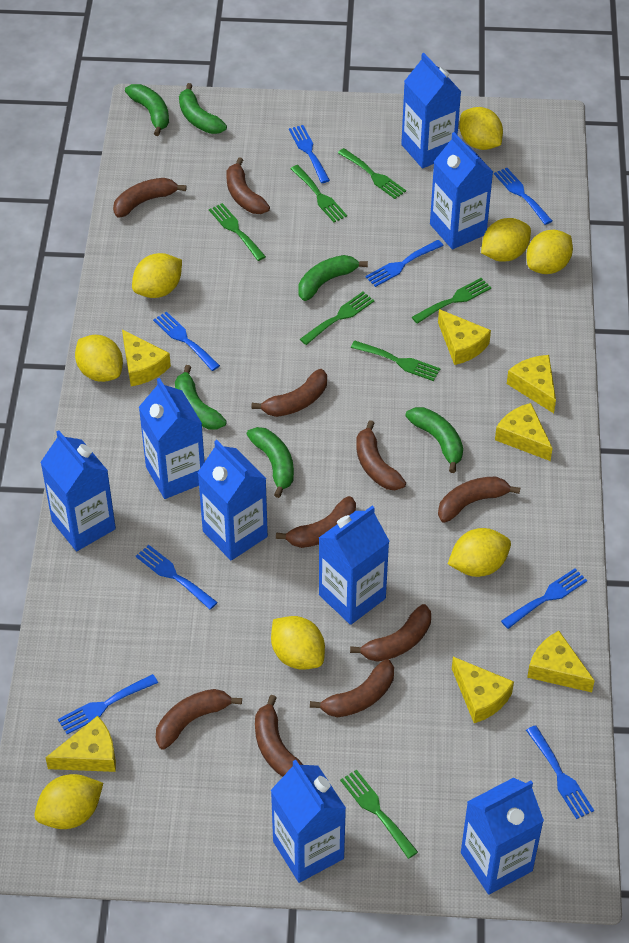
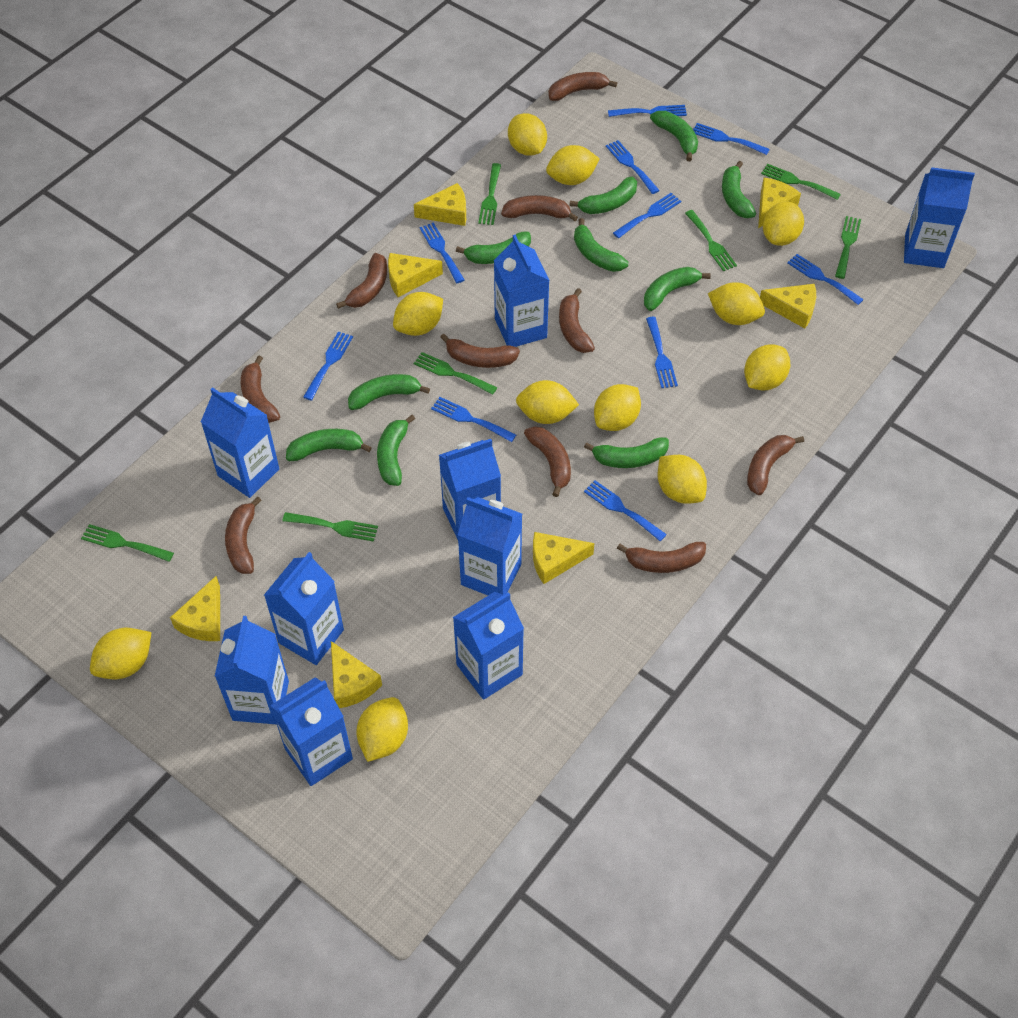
blue carton: 8 -> 9
blue fork: 8 -> 10
green banana: 6 -> 10
yellow lemon: 8 -> 11

